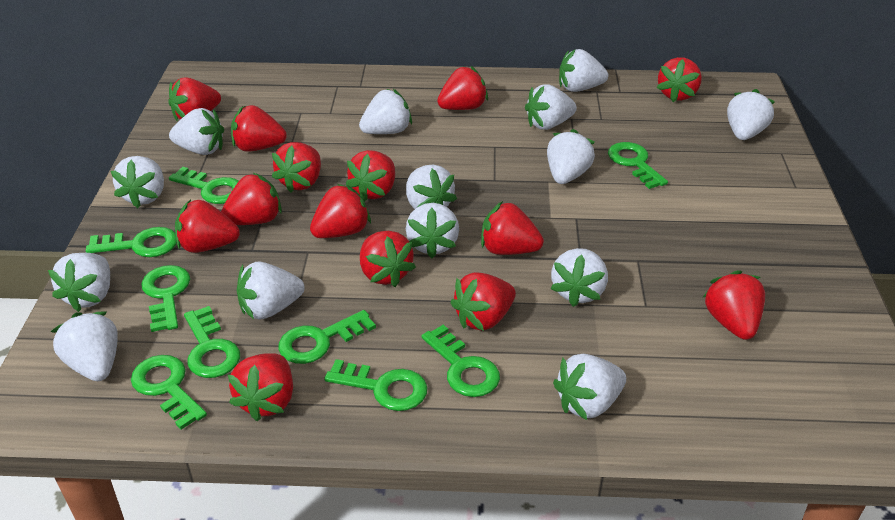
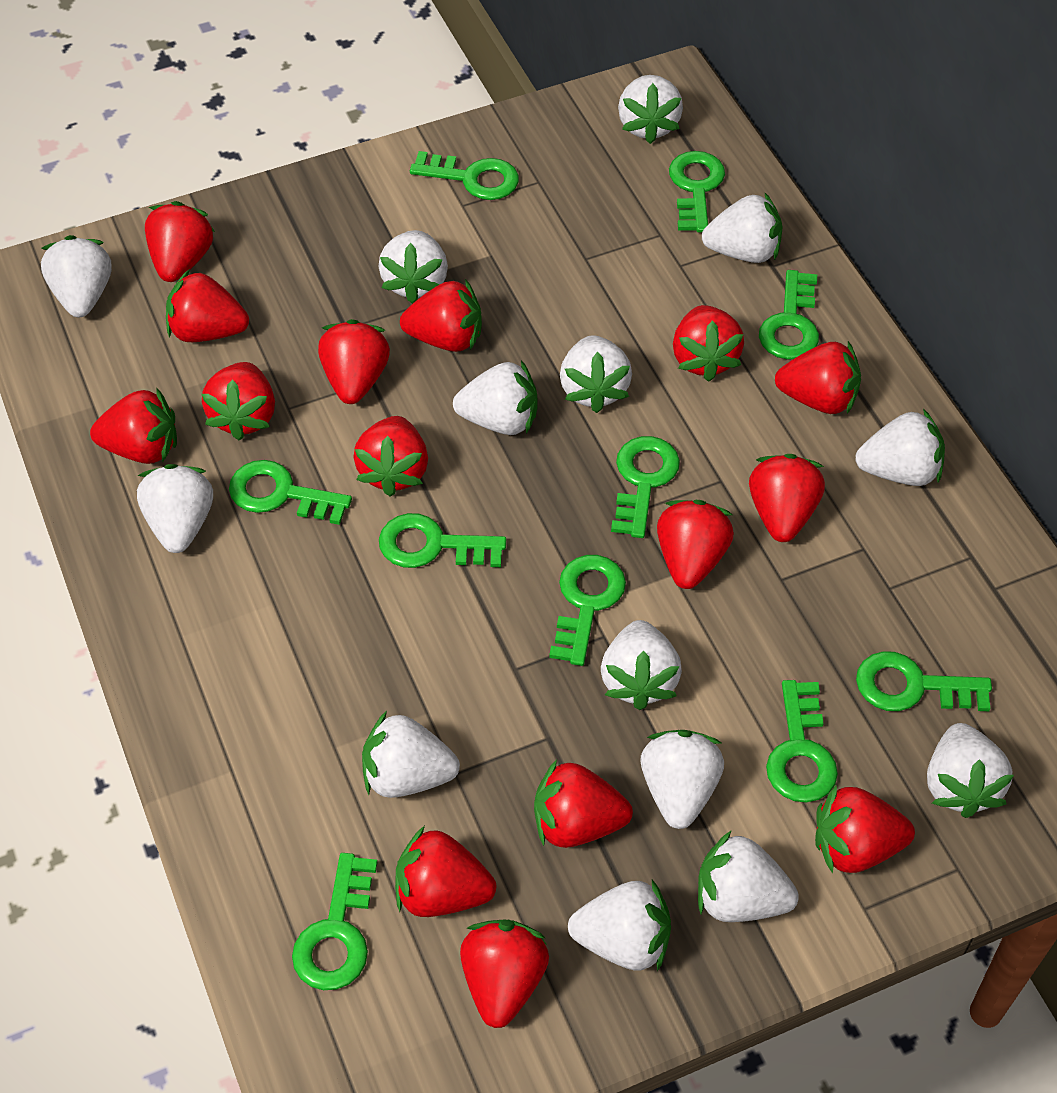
green key: 9 -> 10
red strawberry: 14 -> 15

